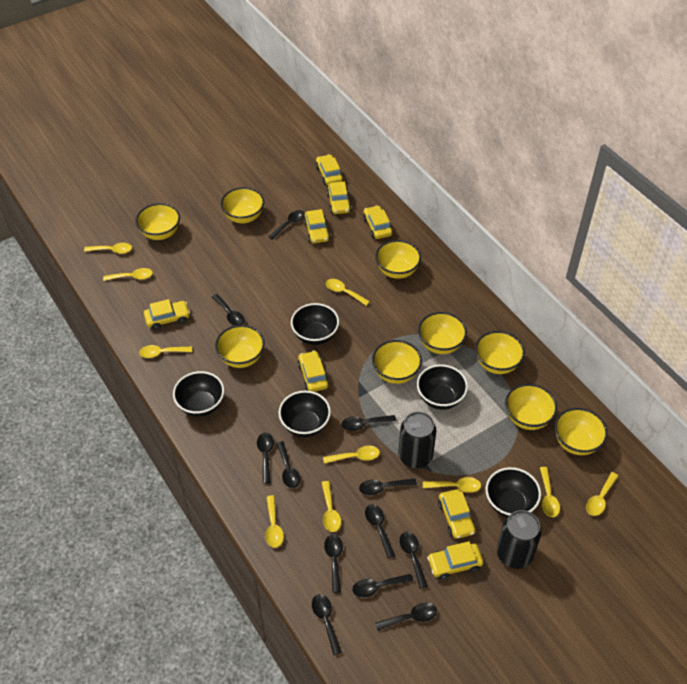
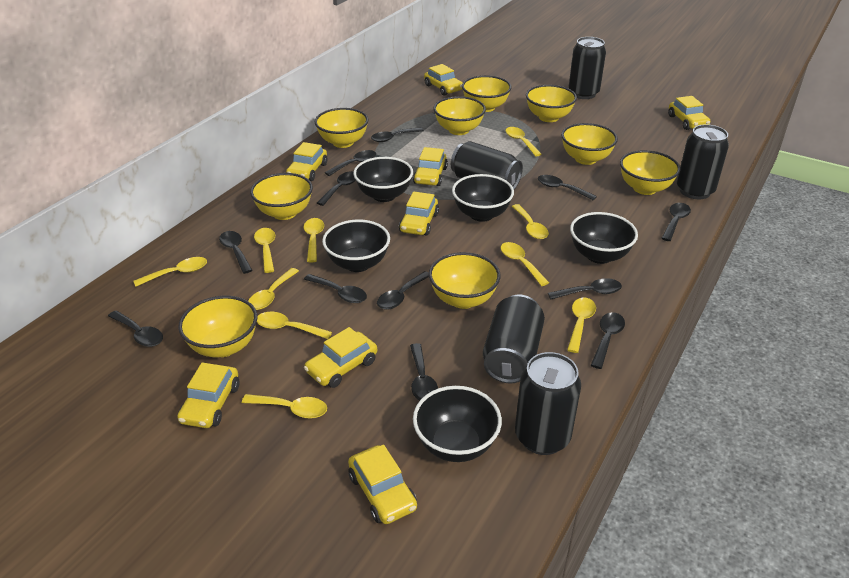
black can: 2 -> 5

